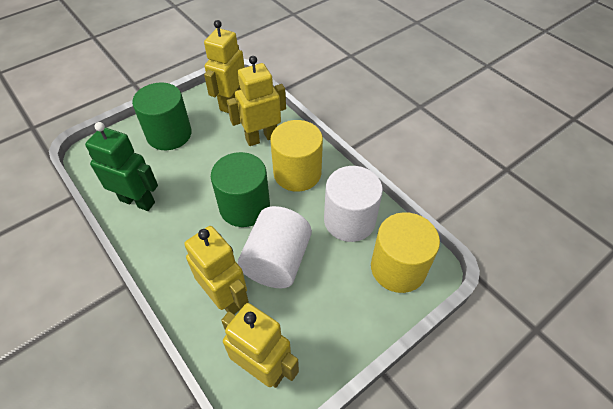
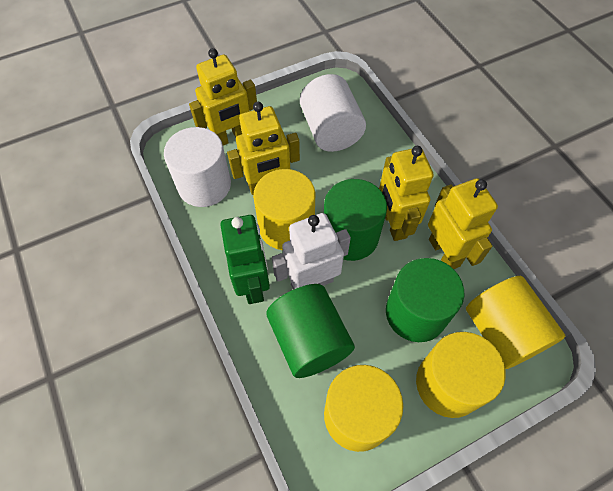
green cylinder: 2 -> 3
white robot: 0 -> 1
yellow cylinder: 2 -> 4

